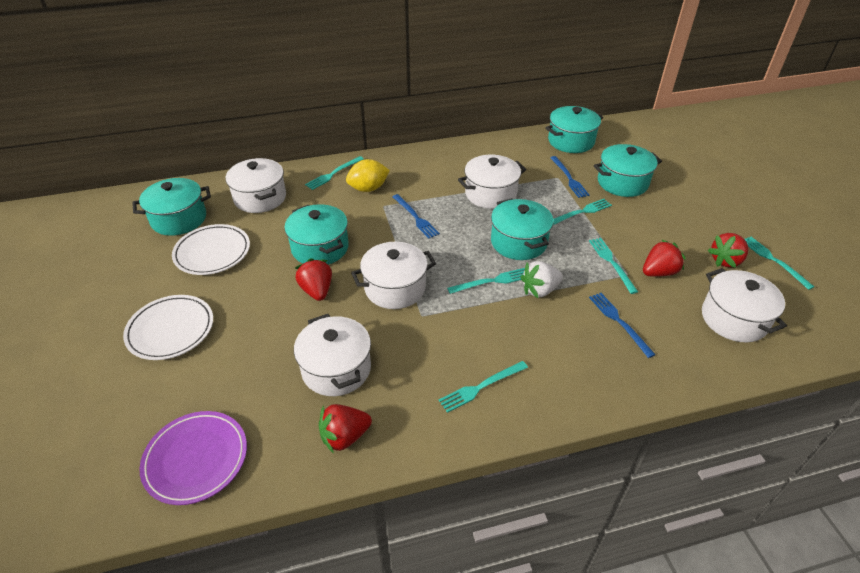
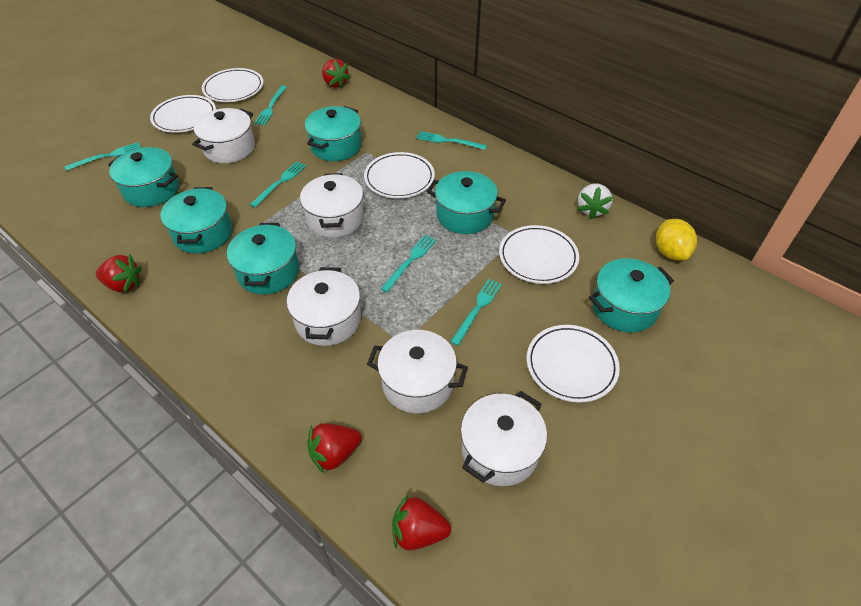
blue fork: 3 -> 0
purple plate: 1 -> 0
turquoise pot: 5 -> 6
white plate: 2 -> 5

